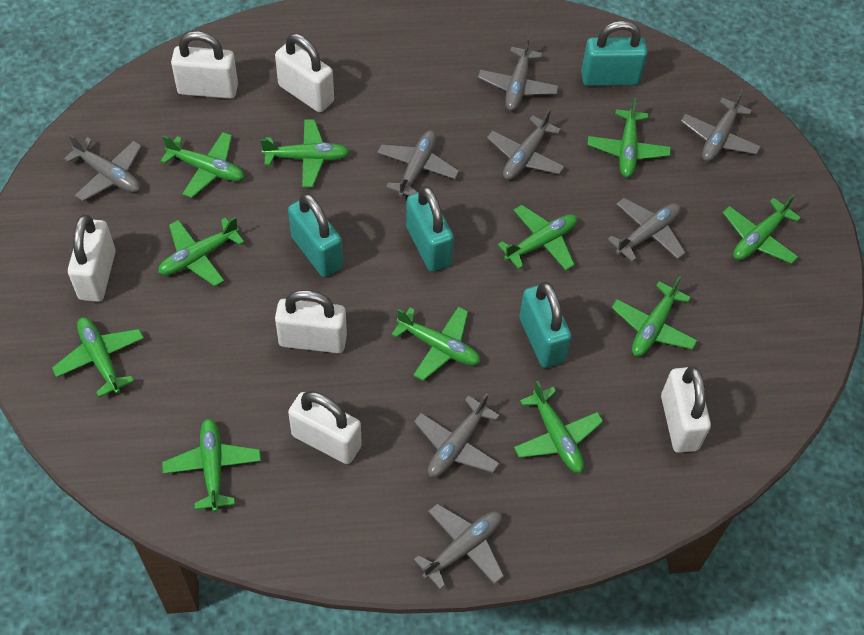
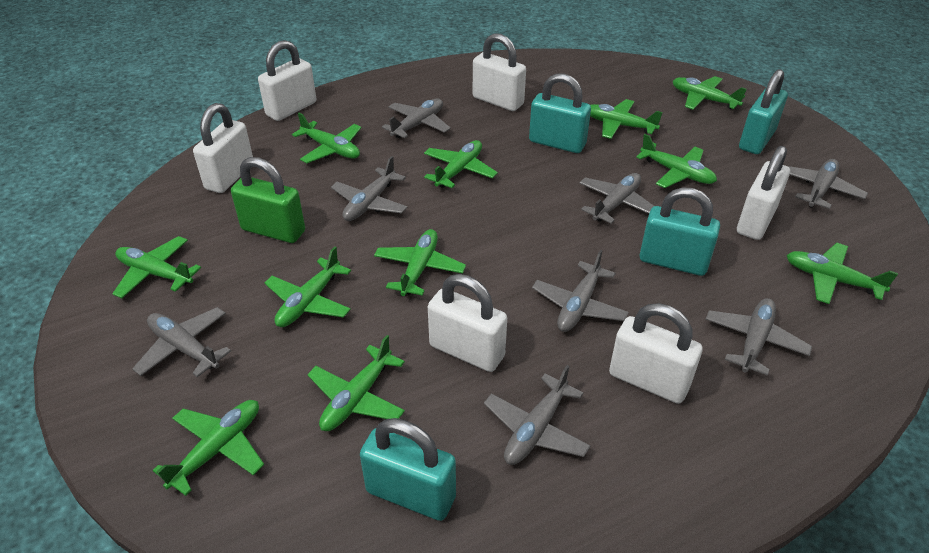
green padlock: 0 -> 1

